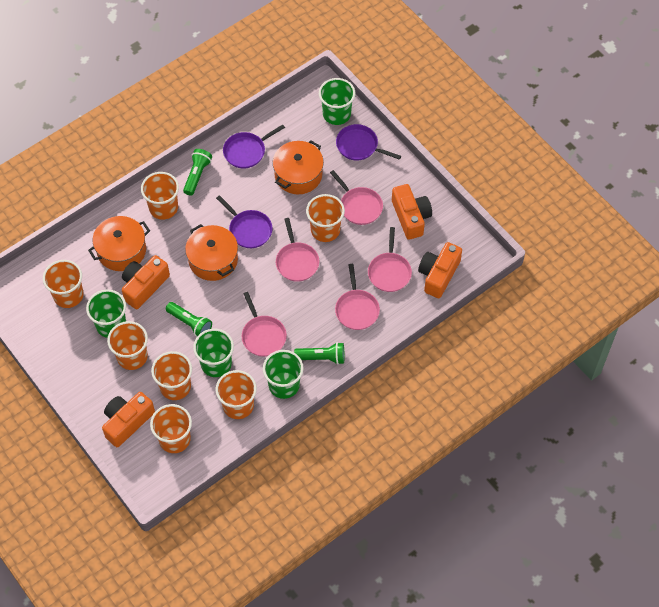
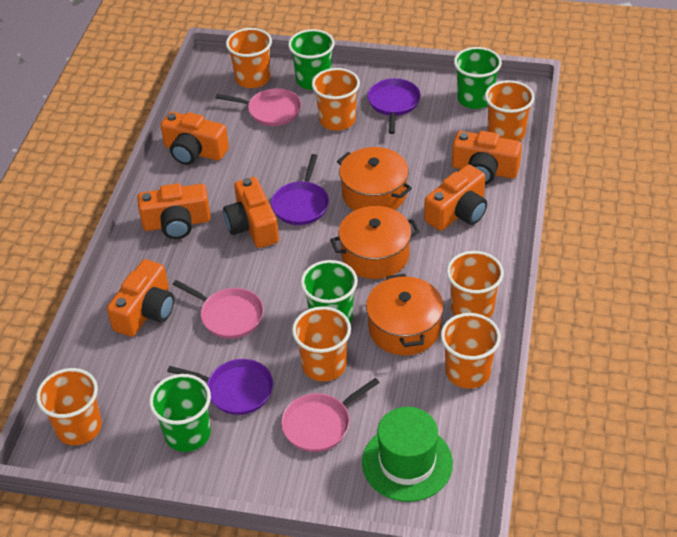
green flashlight: 3 -> 0
green hat: 0 -> 1
orange camera: 4 -> 6
pink pan: 5 -> 3

